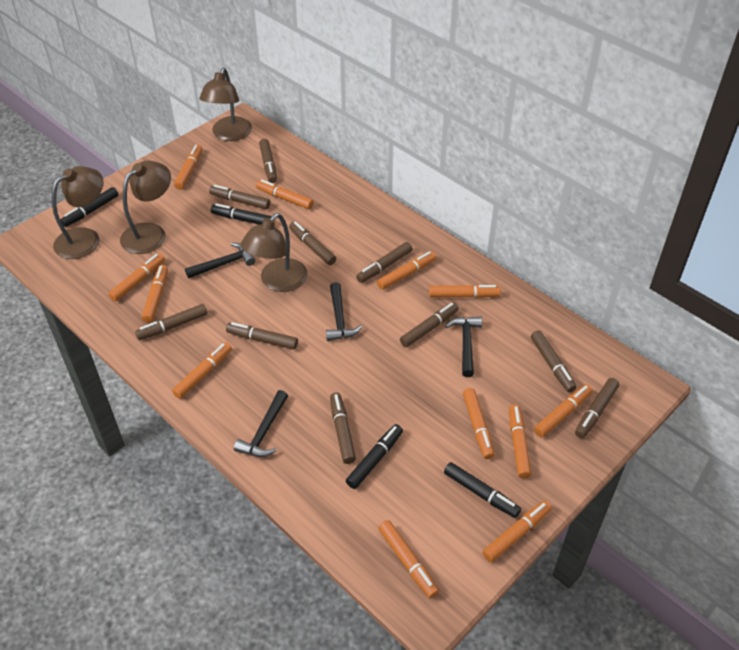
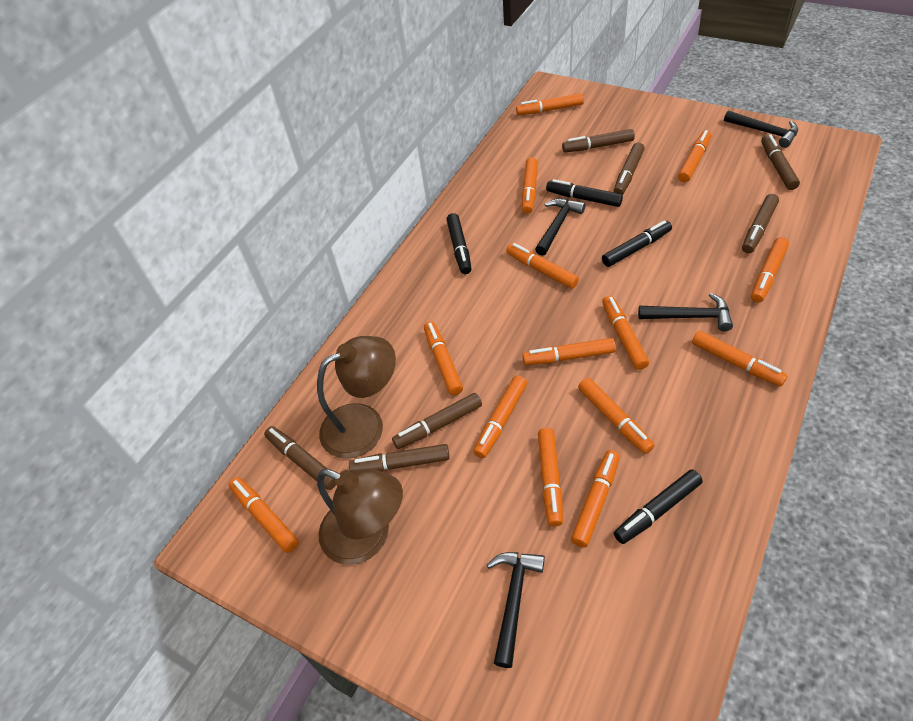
brown lamp: 4 -> 2
brown marker: 10 -> 7
orange marker: 12 -> 14

